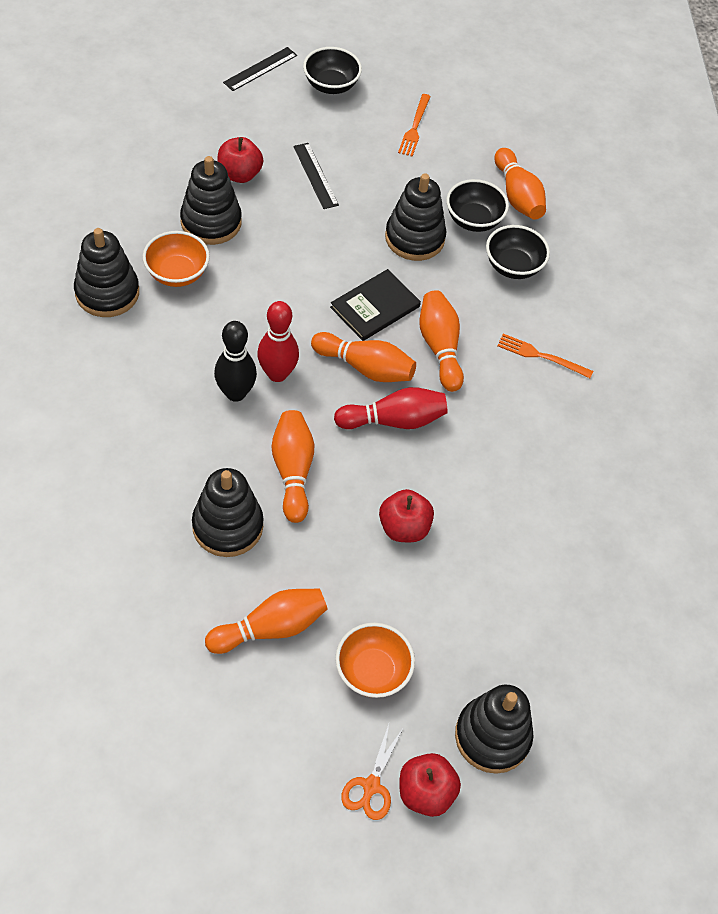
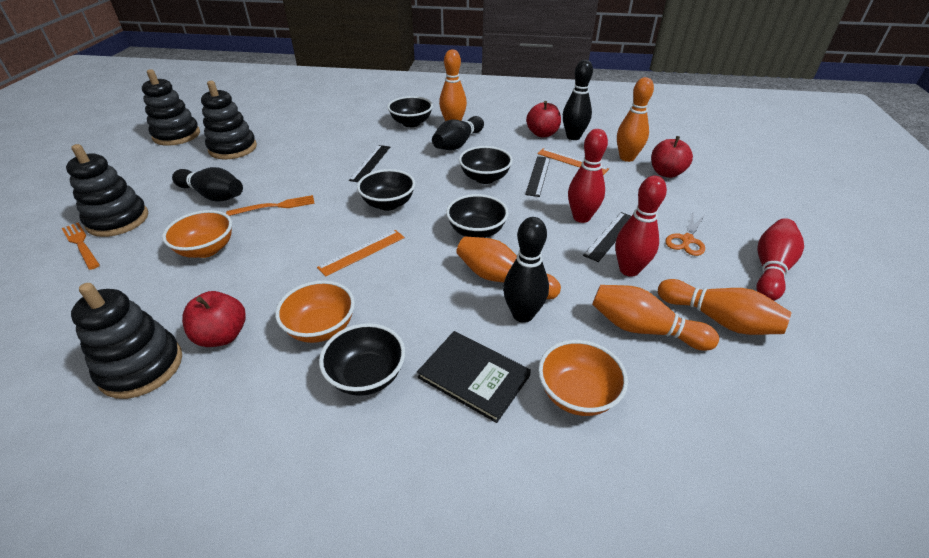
black bowl: 3 -> 5
black bowling pin: 1 -> 4
black ruler: 2 -> 3
black stacking toy: 5 -> 4
orange bowl: 2 -> 3
orange ruler: 0 -> 2
red bowling pin: 2 -> 3

